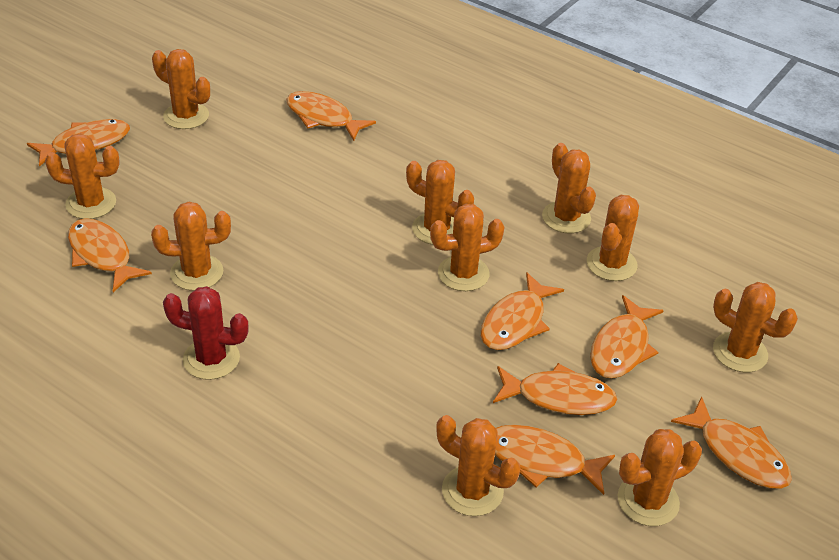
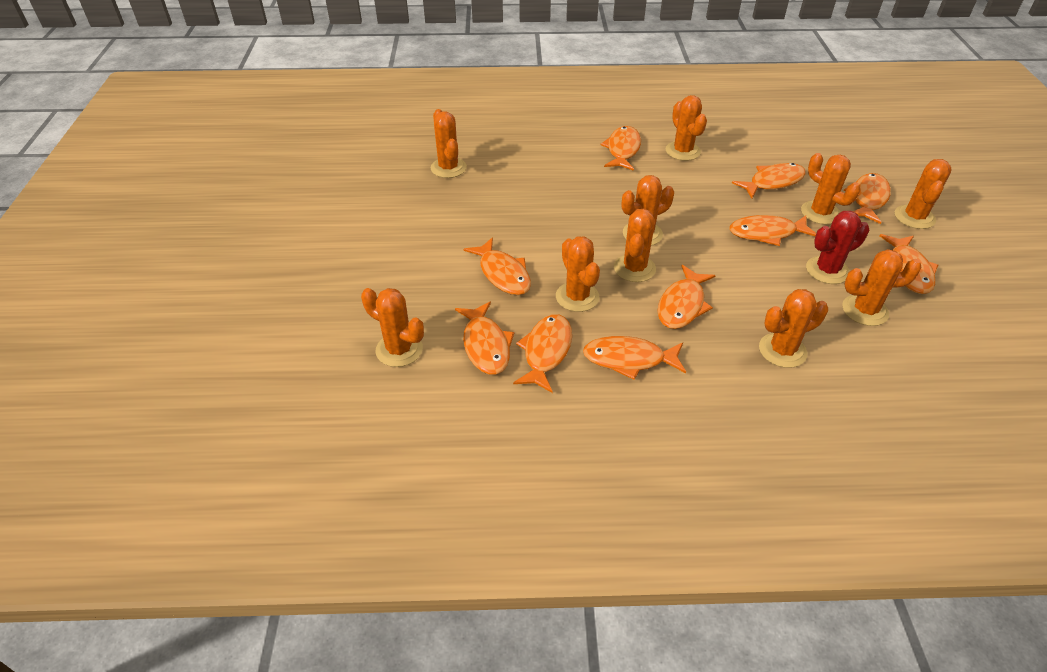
orange fish: 8 -> 10

